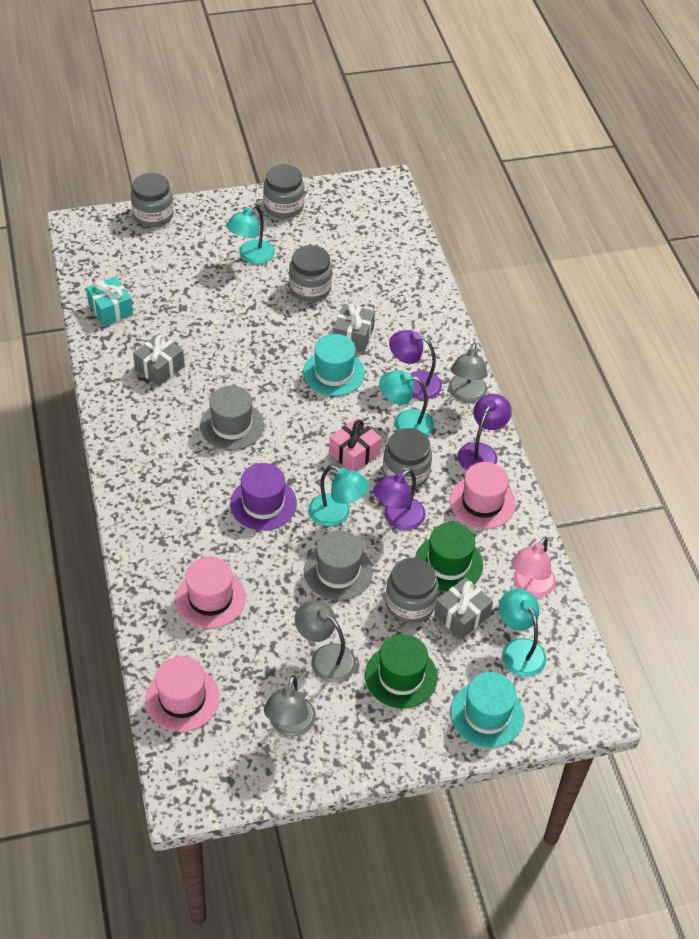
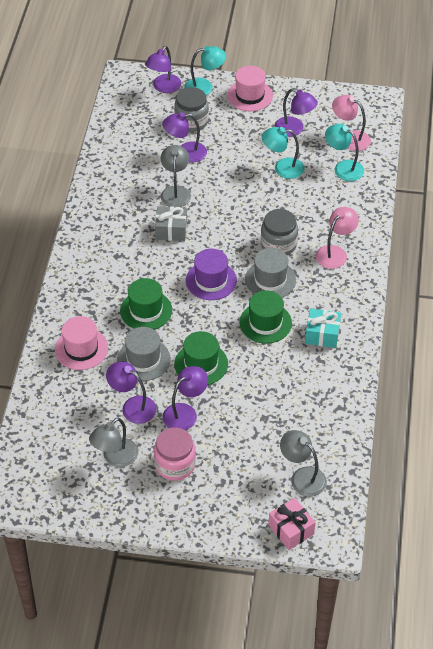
green hat: 2 -> 3
grey gift: 3 -> 1
grey jar: 5 -> 2
pink hat: 3 -> 2
pink jar: 0 -> 1
pink lamp: 1 -> 2
purple lamp: 3 -> 5
turquoise hat: 2 -> 0
turquoise lamp: 4 -> 3

